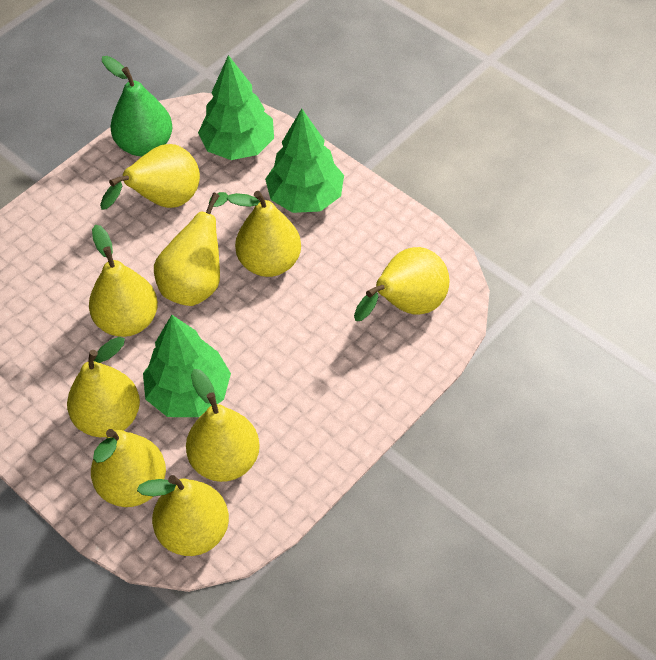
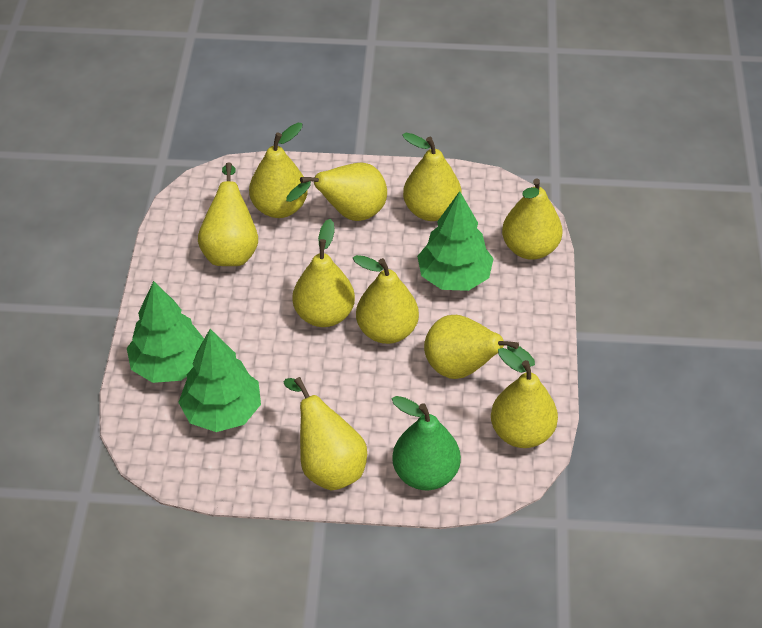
yellow pear: 9 -> 10

